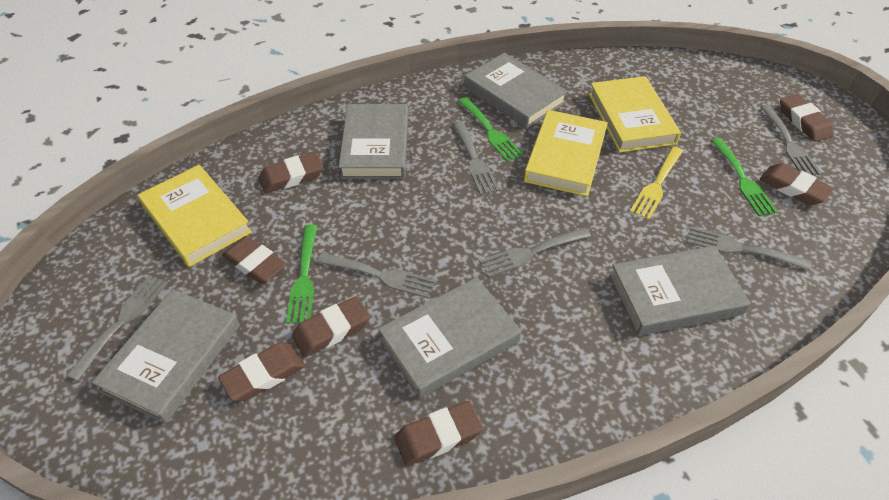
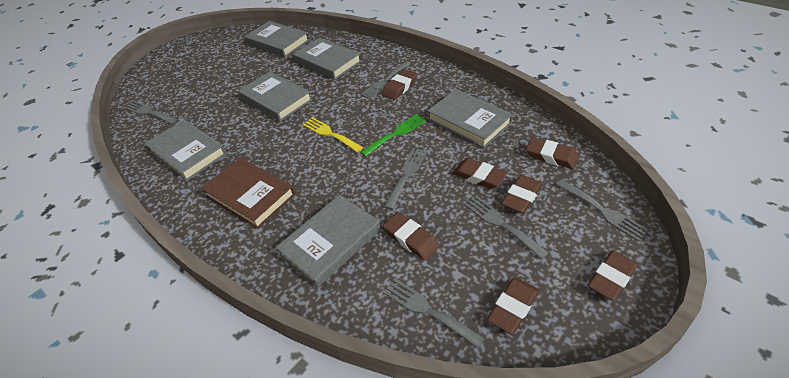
brown book: 0 -> 1
green fork: 3 -> 1
grey book: 5 -> 6
yellow book: 3 -> 0

